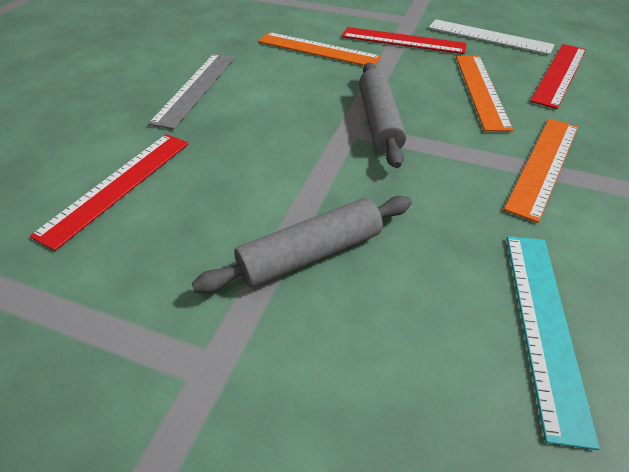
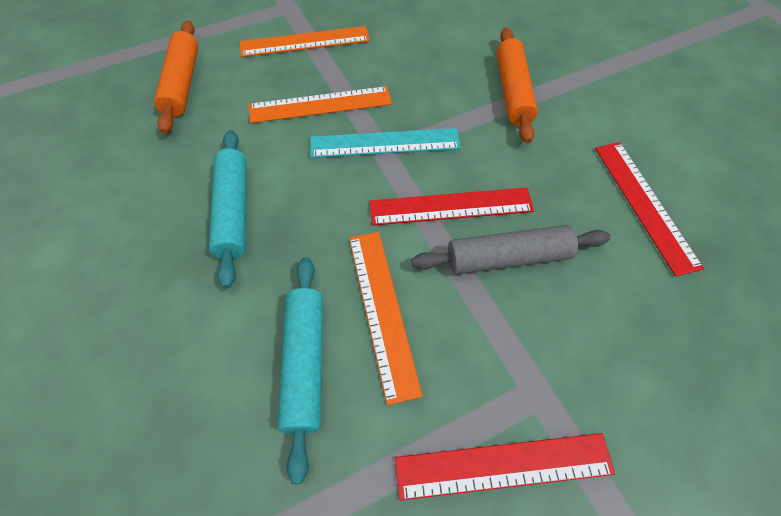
grey rolling pin: 2 -> 1
grey ruler: 1 -> 0
orange rolling pin: 0 -> 2
turquoise rolling pin: 0 -> 2
white ruler: 1 -> 0

